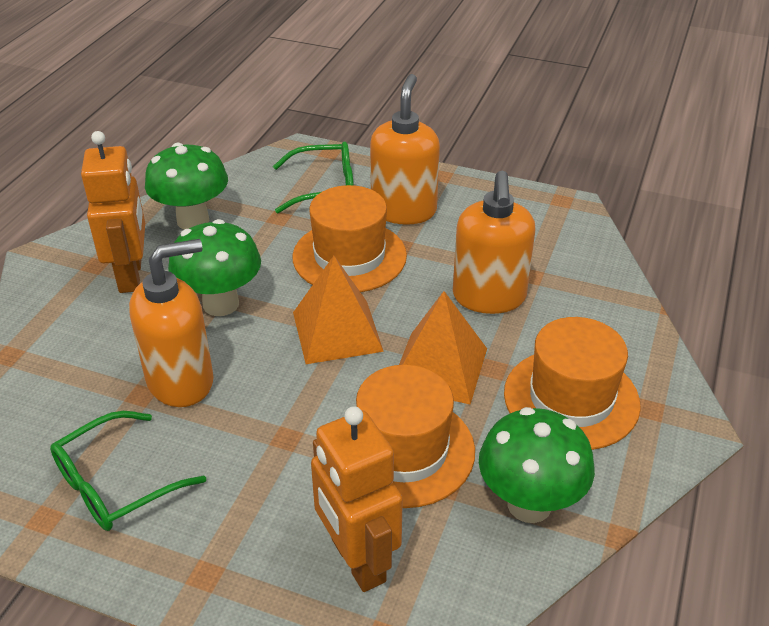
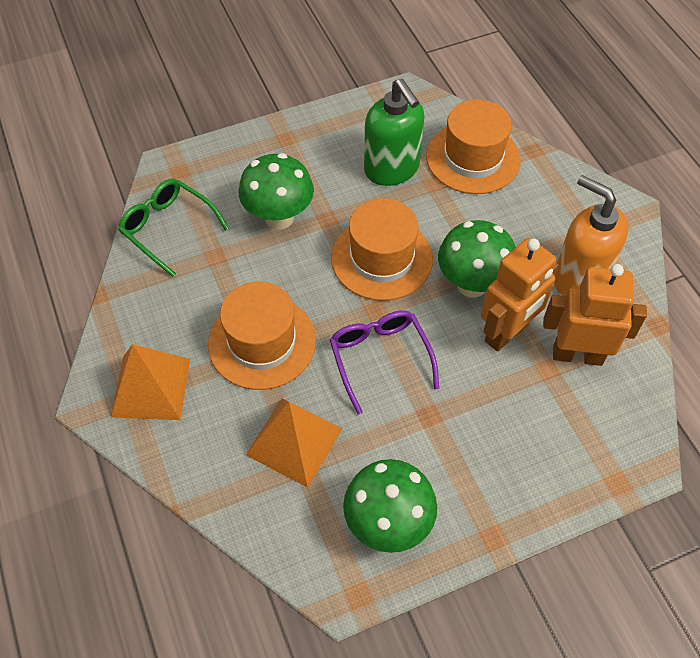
green glasses: 2 -> 1
green soap dispenser: 0 -> 1
orange soap dispenser: 3 -> 1
purple glasses: 0 -> 1

